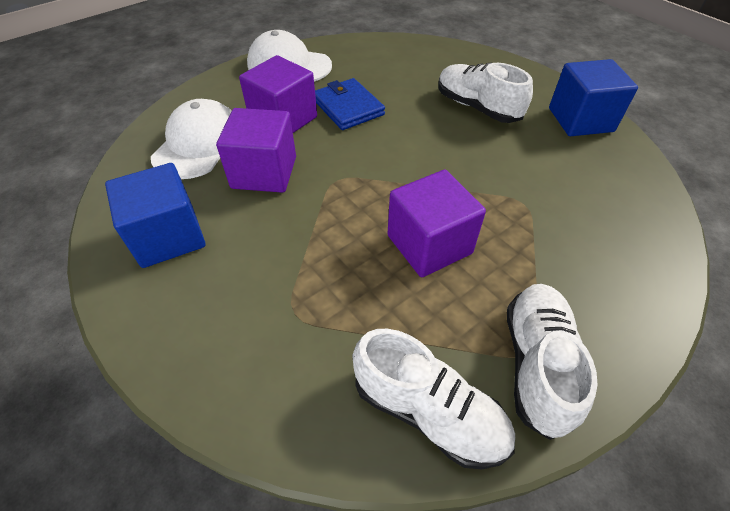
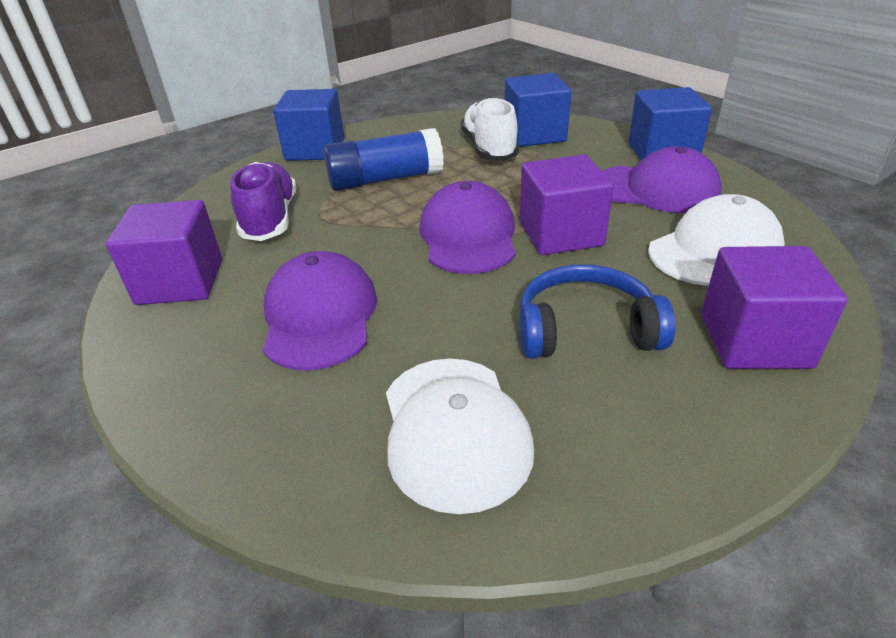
blue cube: 2 -> 3
blue glue stick: 0 -> 1
blue headphones: 0 -> 1
blue wallet: 1 -> 0
purple cap: 0 -> 3
purple shoe: 0 -> 1
white shoe: 3 -> 1

